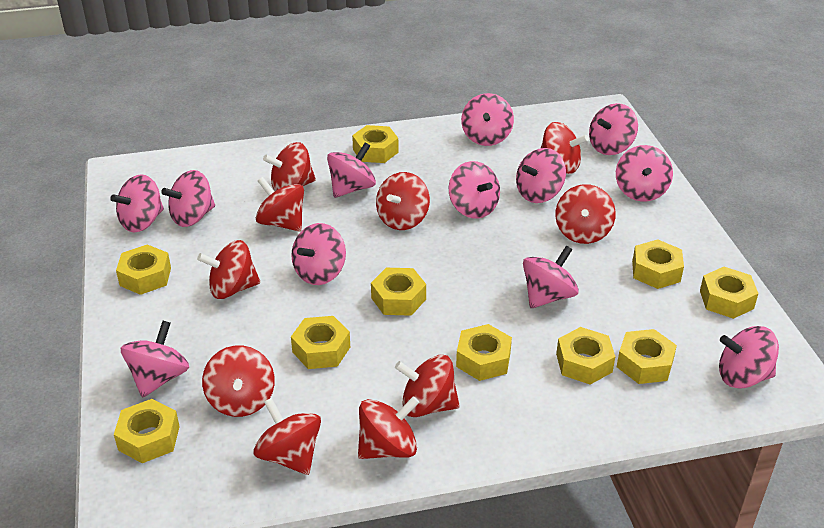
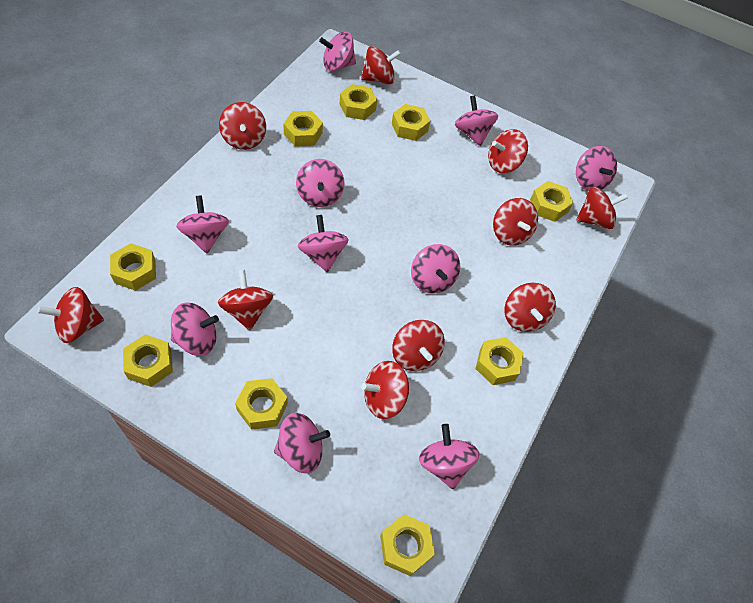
pink spinning top: 12 -> 10
yellow nut: 10 -> 9

